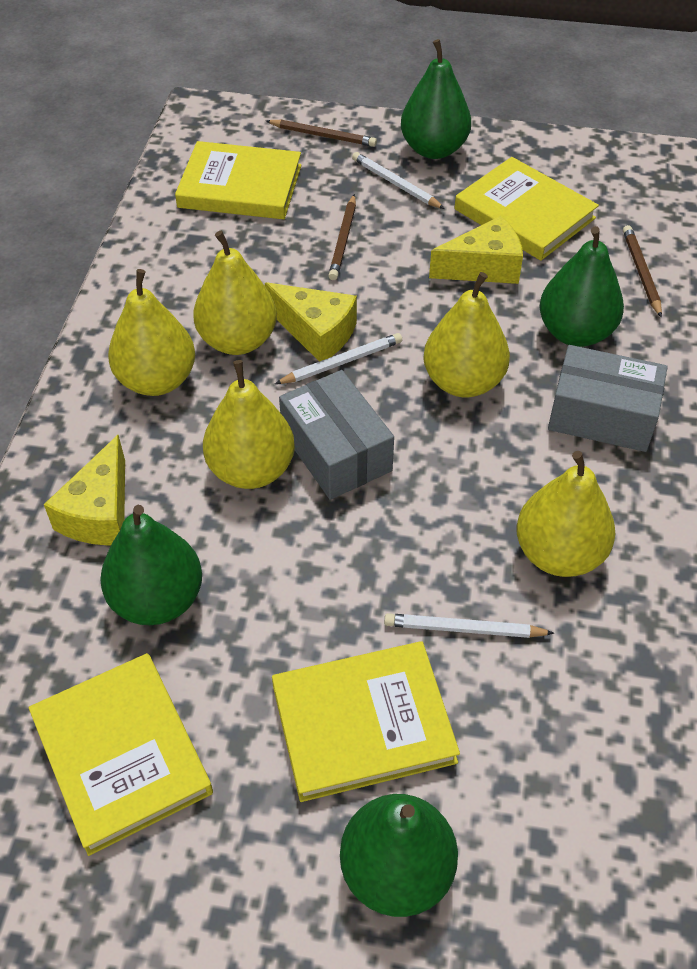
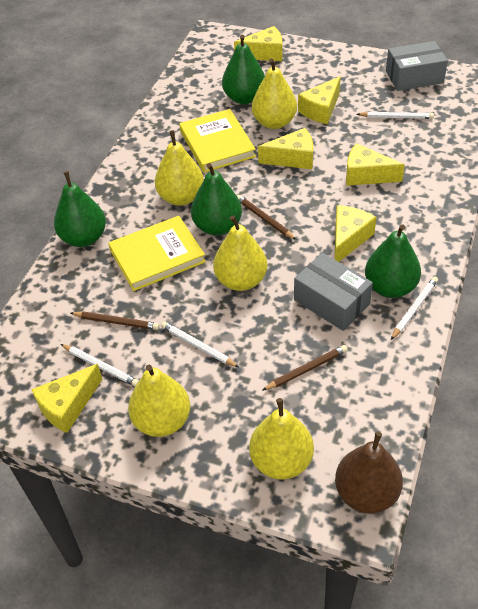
brown pear: 0 -> 1
white pencil: 3 -> 4
yellow book: 4 -> 2
yellow cheese: 3 -> 6

